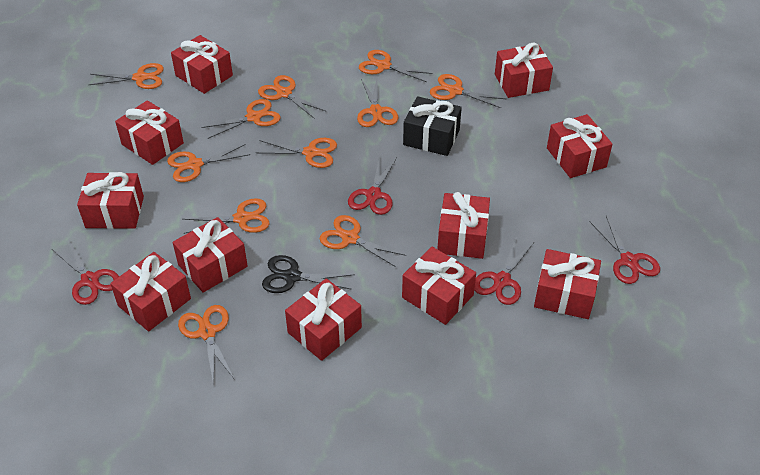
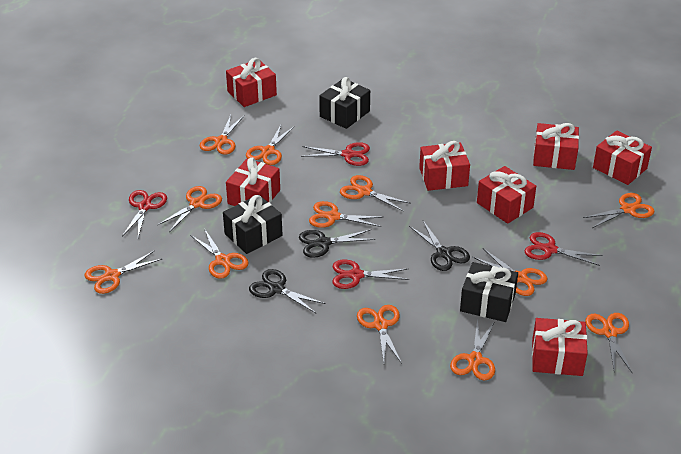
black gift: 1 -> 3
black scissors: 1 -> 3
orange scissors: 11 -> 12
red gift: 11 -> 7

